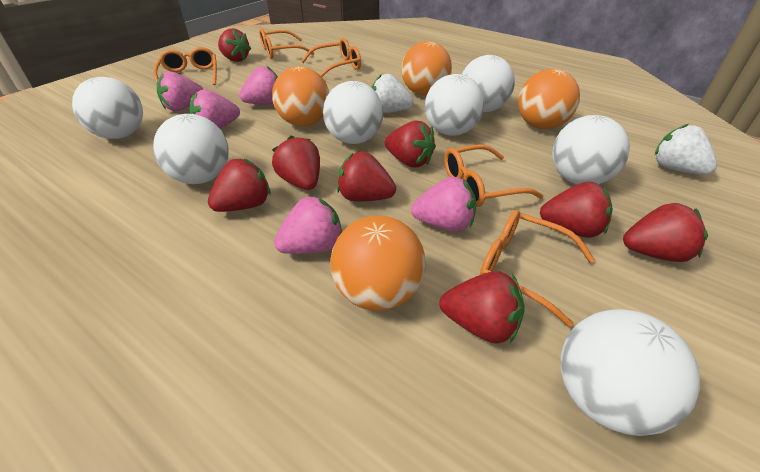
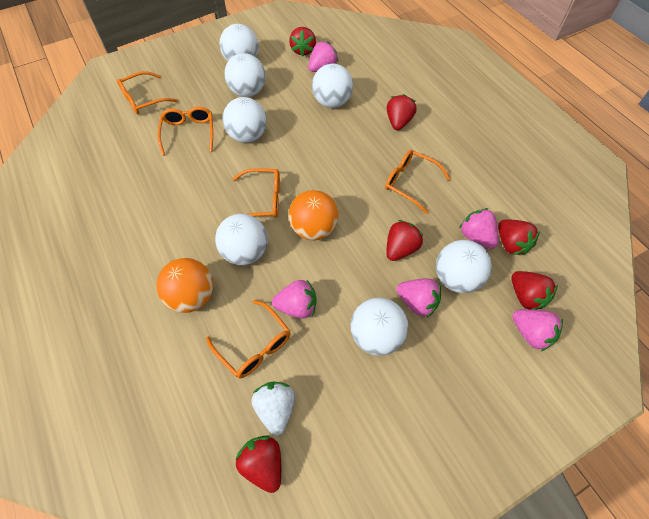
orange ball: 4 -> 2
red strawberry: 8 -> 6
white strawberry: 2 -> 1

